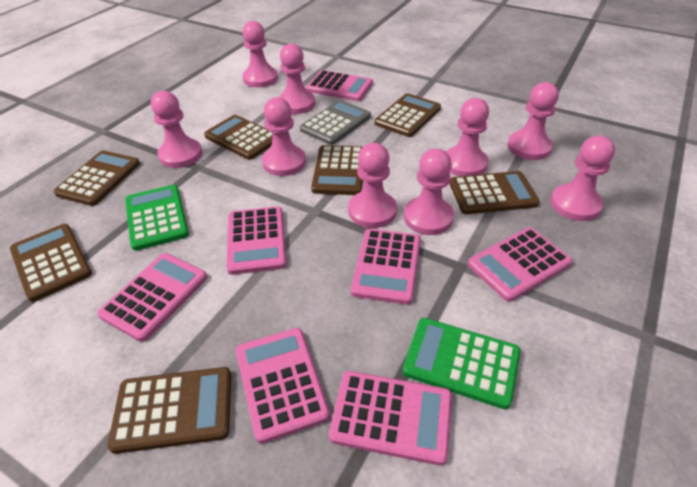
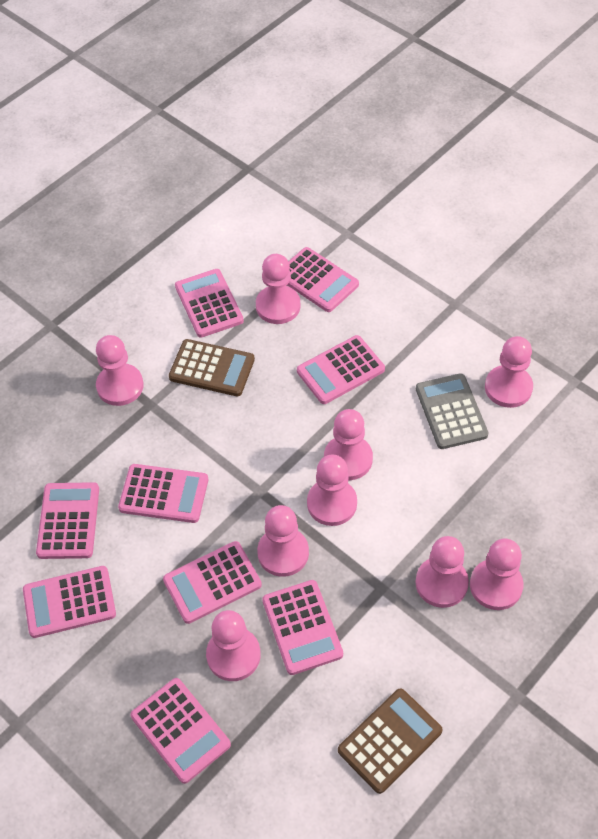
brown calculator: 7 -> 2
green calculator: 2 -> 0
pink calculator: 7 -> 9

